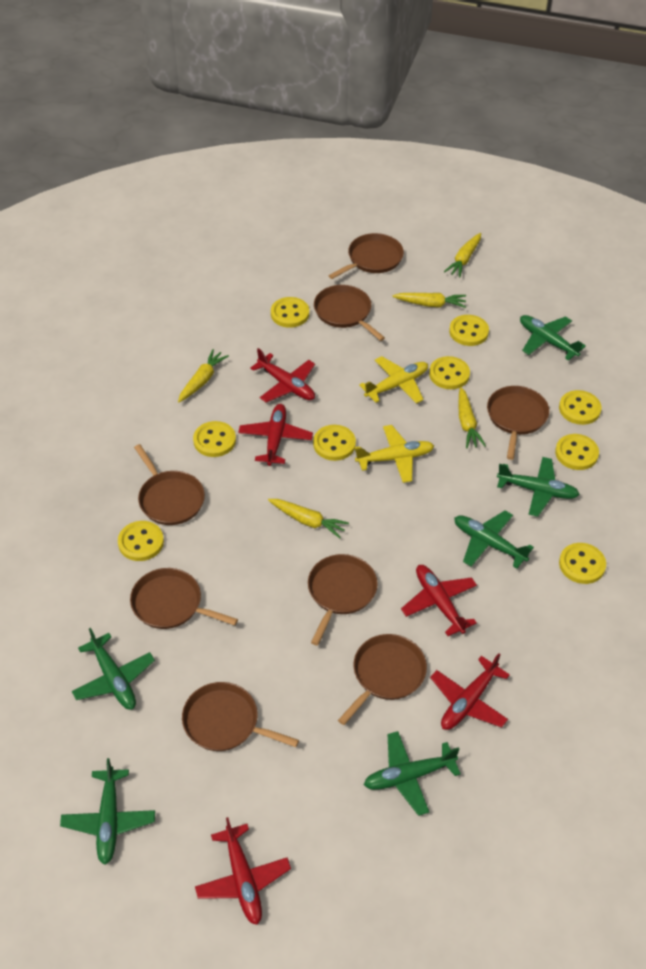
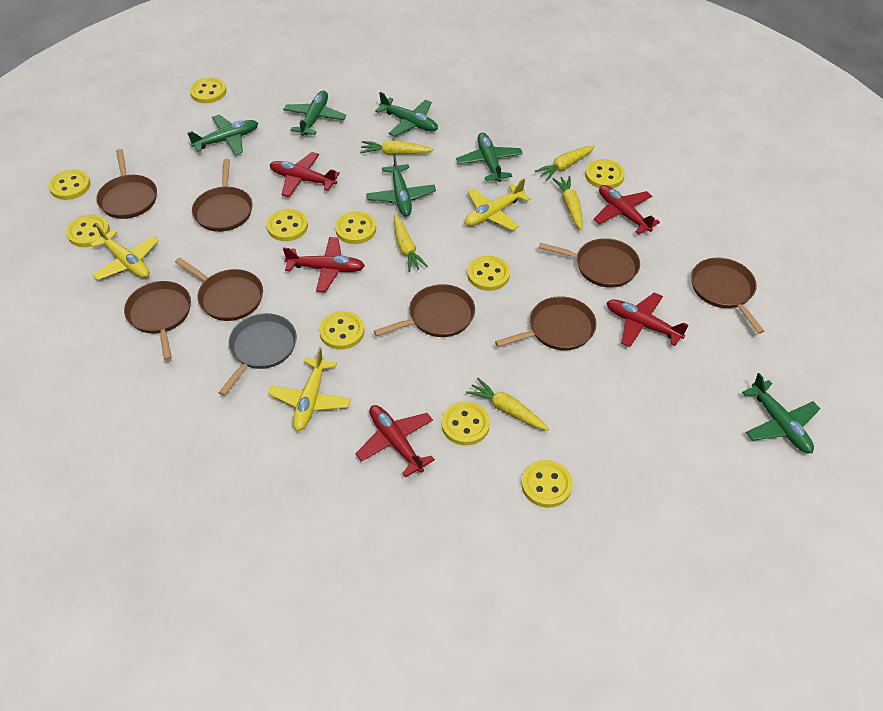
grey pan: 0 -> 1
yellow button: 9 -> 10
yellow plane: 2 -> 3

